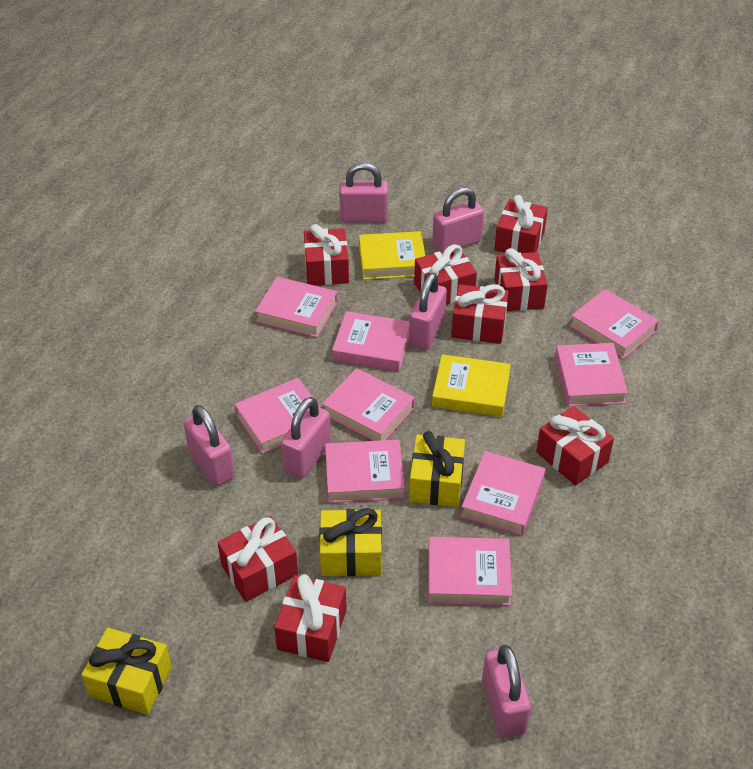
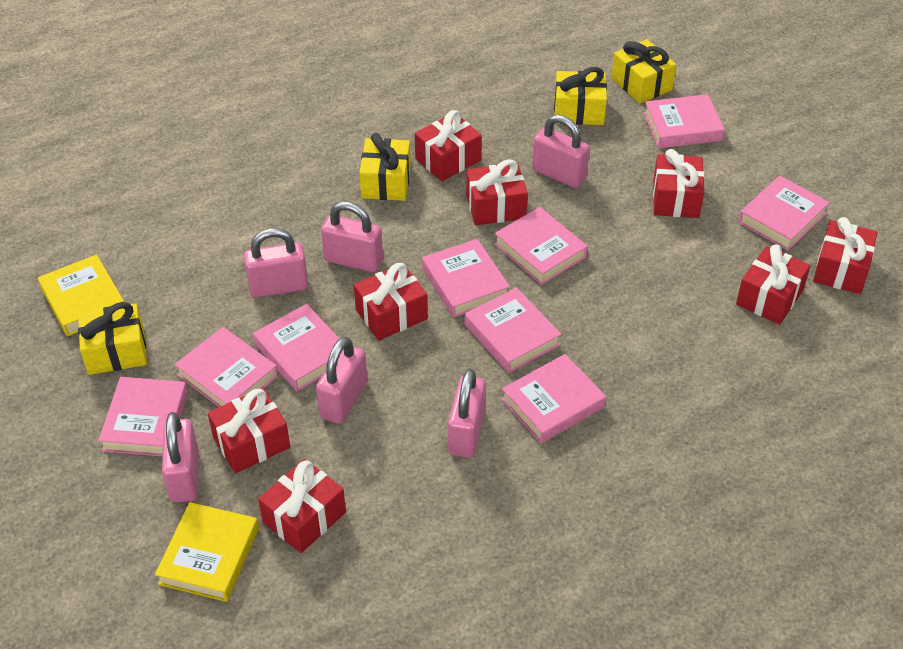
yellow gift: 3 -> 4

